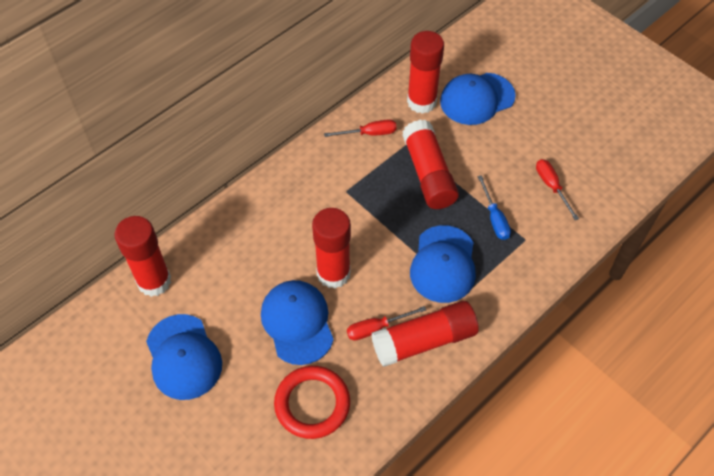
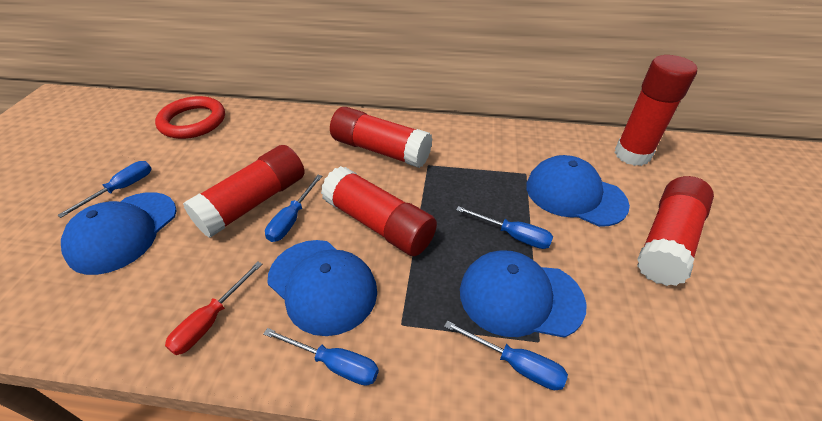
blue screwdriver: 1 -> 5
red screwdriver: 3 -> 1

